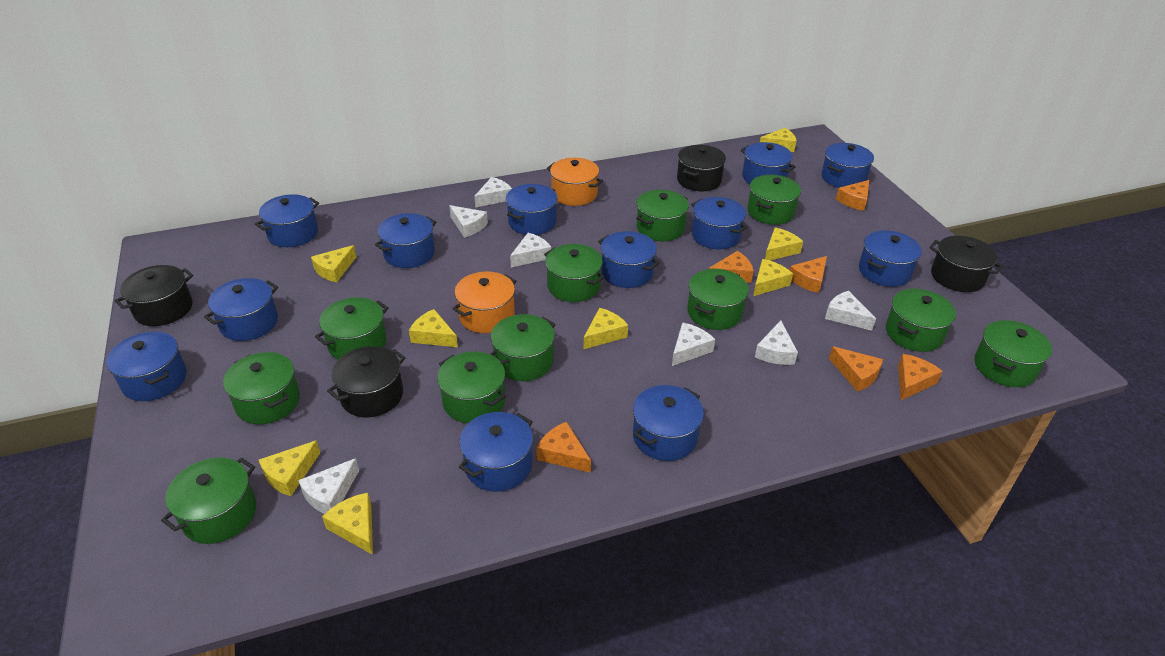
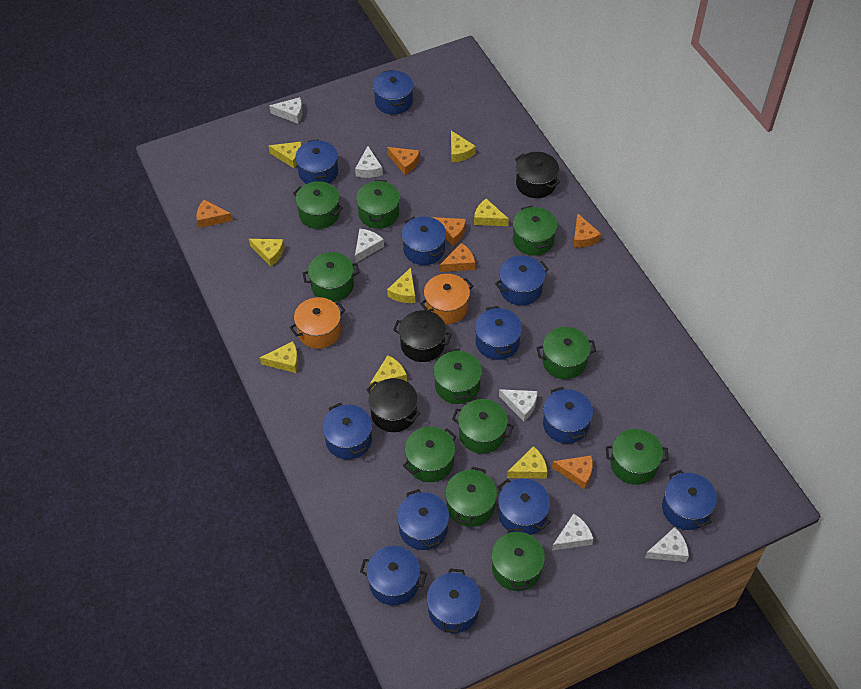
black pot: 4 -> 3
white cheese: 7 -> 6

